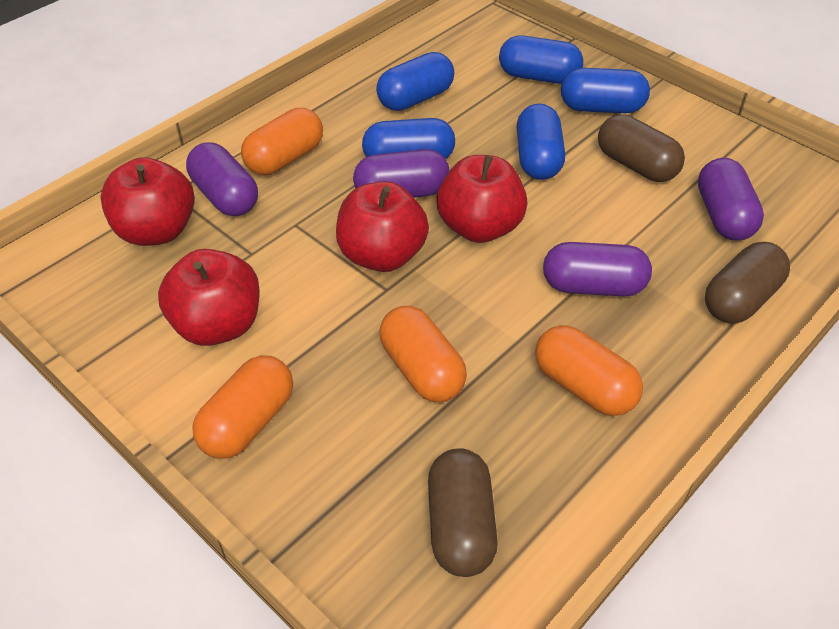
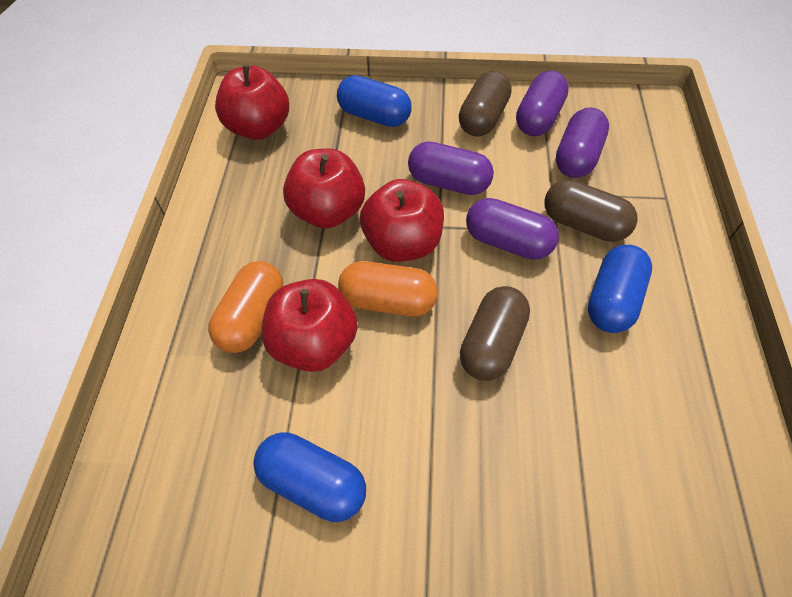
blue capsule: 5 -> 3
orange capsule: 4 -> 2

